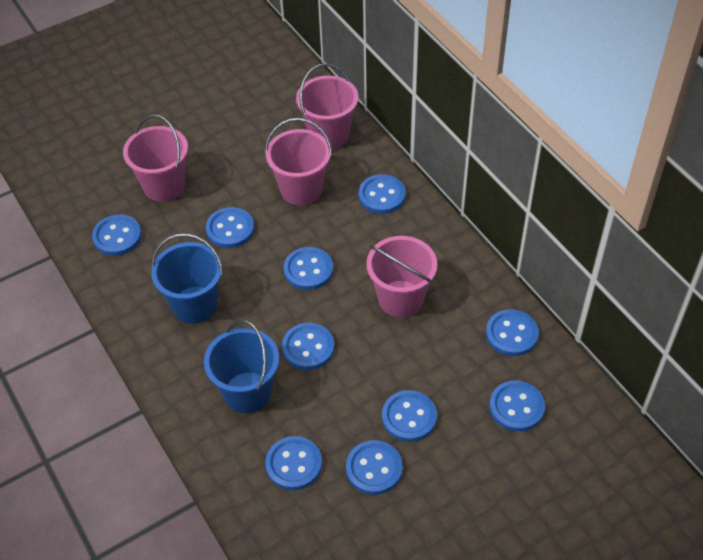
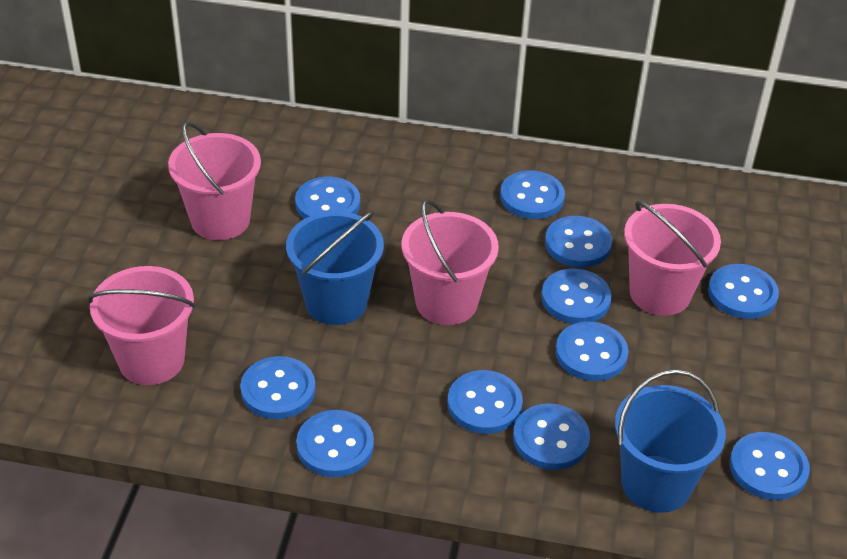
blue button: 10 -> 11

